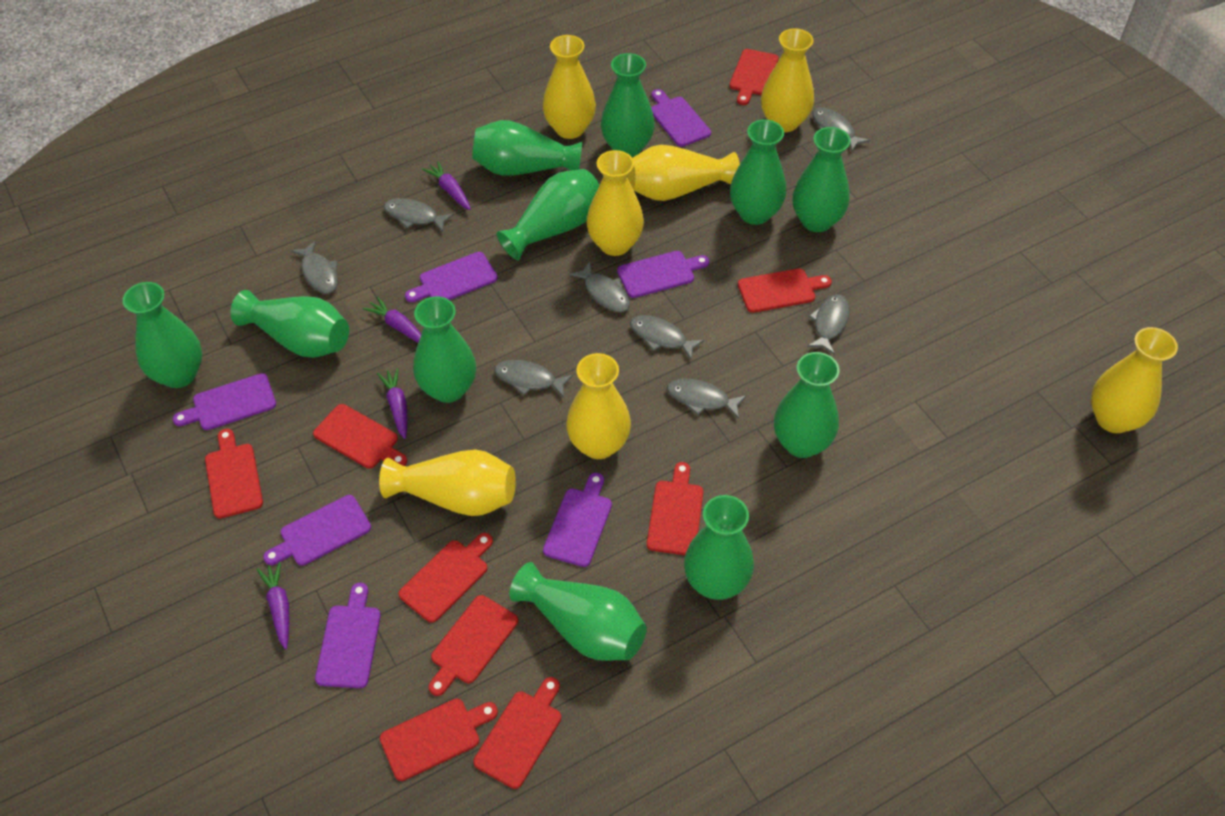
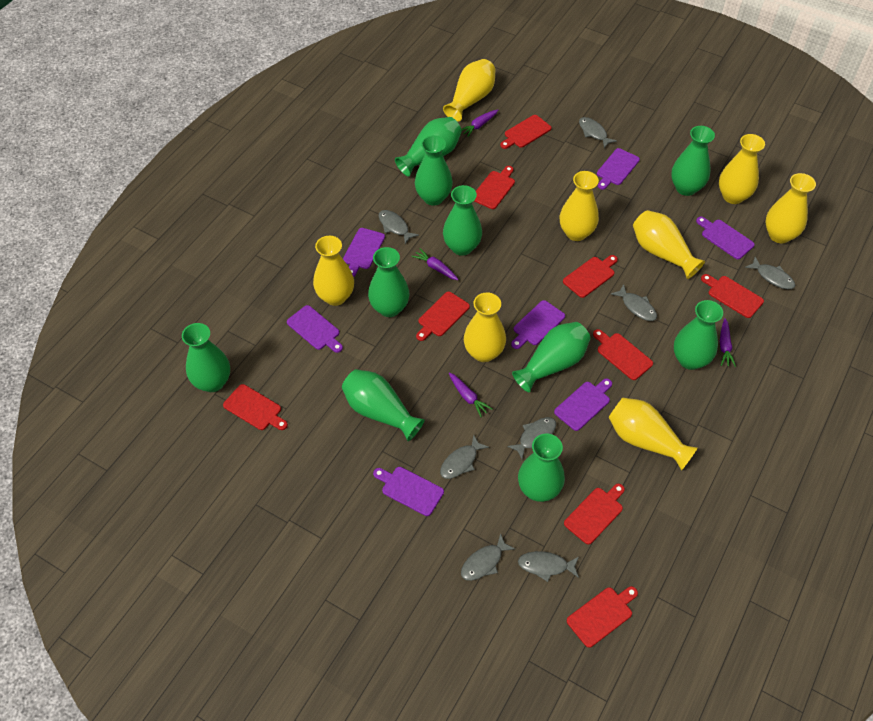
green vase: 11 -> 10
yellow vase: 7 -> 8

